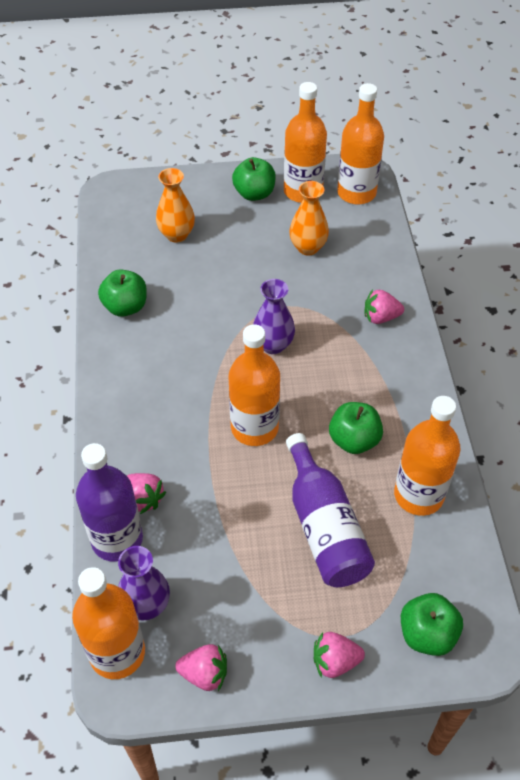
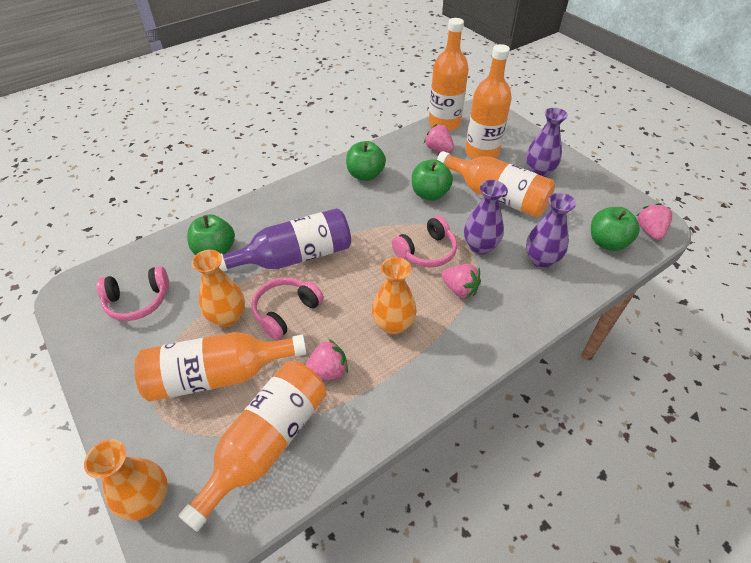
orange vase: 2 -> 3
pink headphones: 0 -> 3
purple bottle: 2 -> 1
purple vase: 2 -> 3

